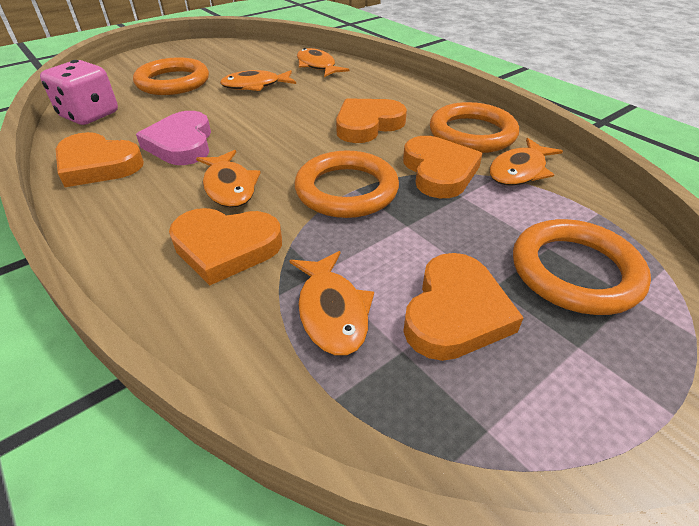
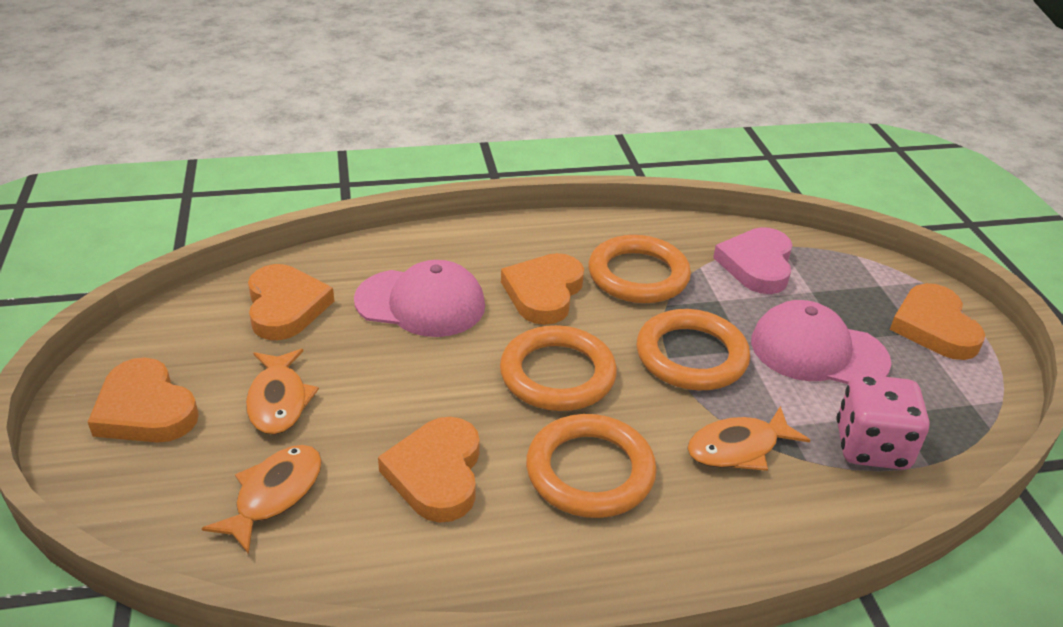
orange fish: 5 -> 3
pink cap: 0 -> 2

